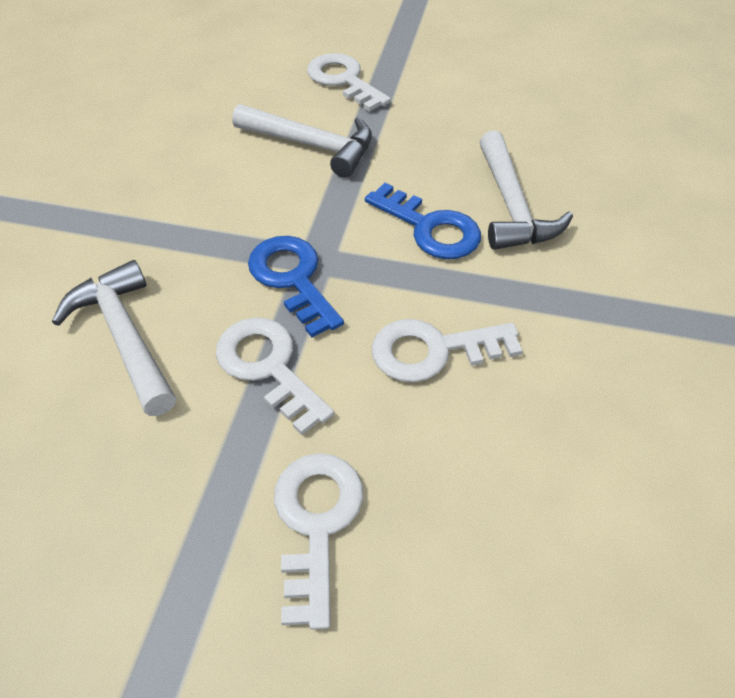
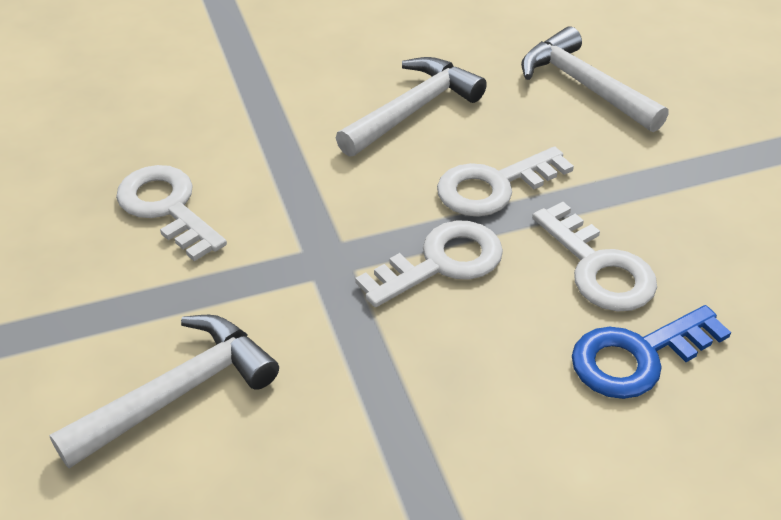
blue key: 2 -> 1

